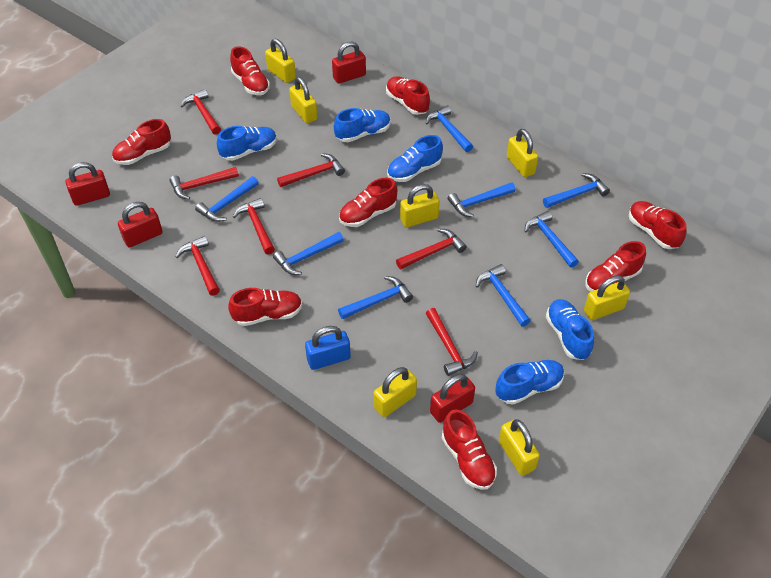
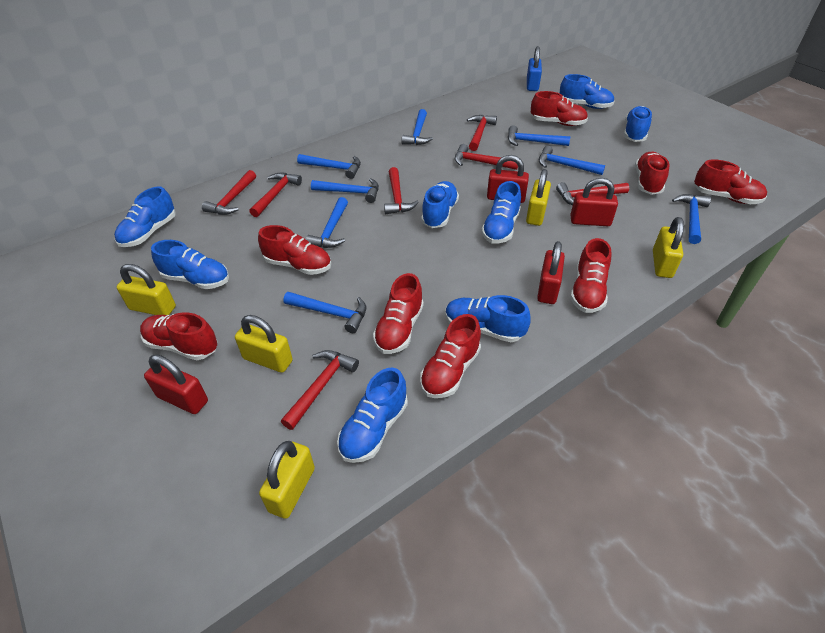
blue shoe: 5 -> 8
yellow padlock: 7 -> 5

